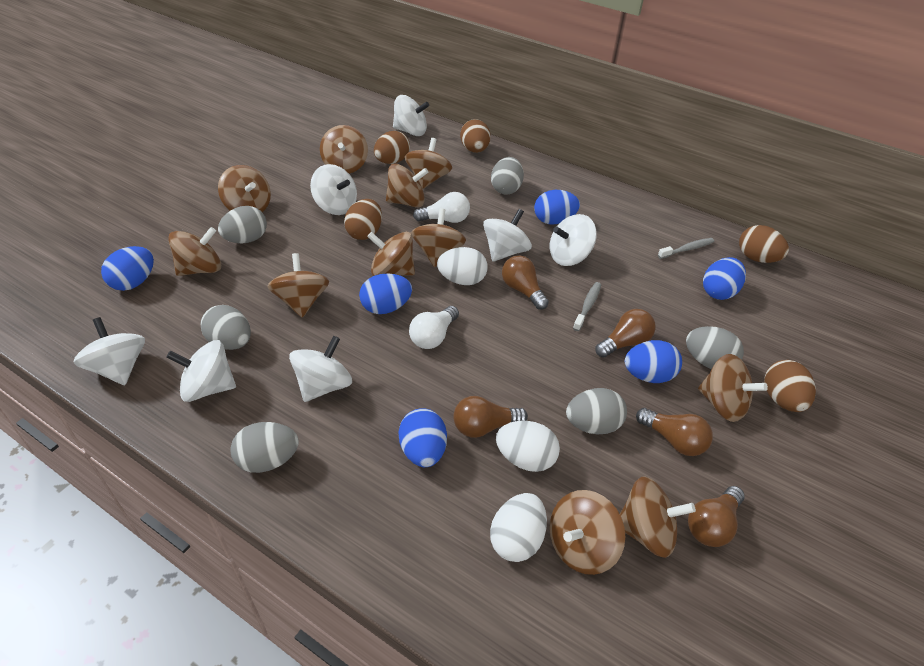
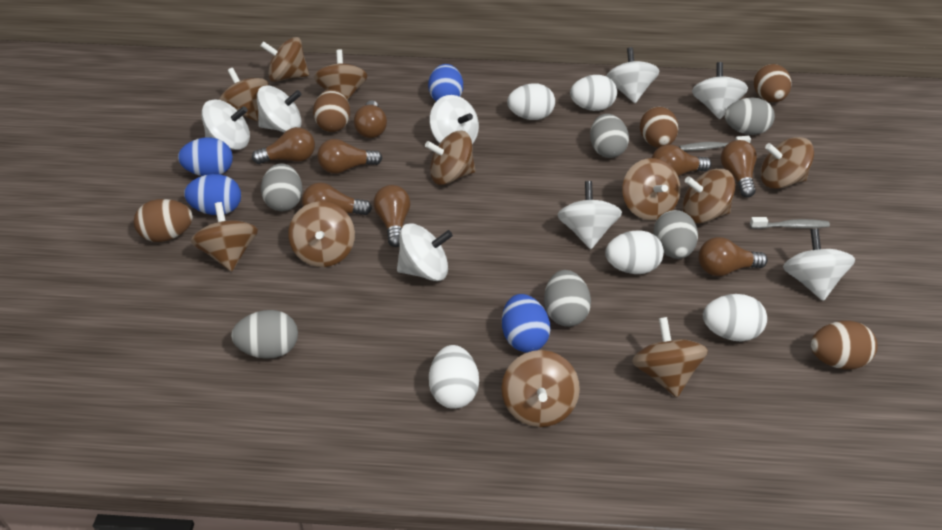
blue egg: 6 -> 4
brown light bulb: 5 -> 8
white egg: 3 -> 5
white light bulb: 2 -> 0
white spinning top: 7 -> 8

